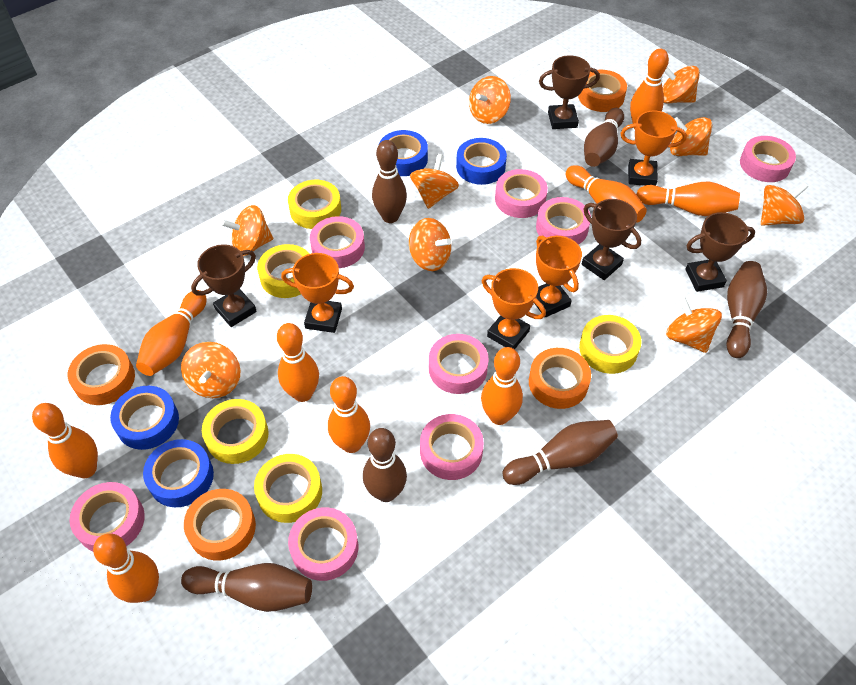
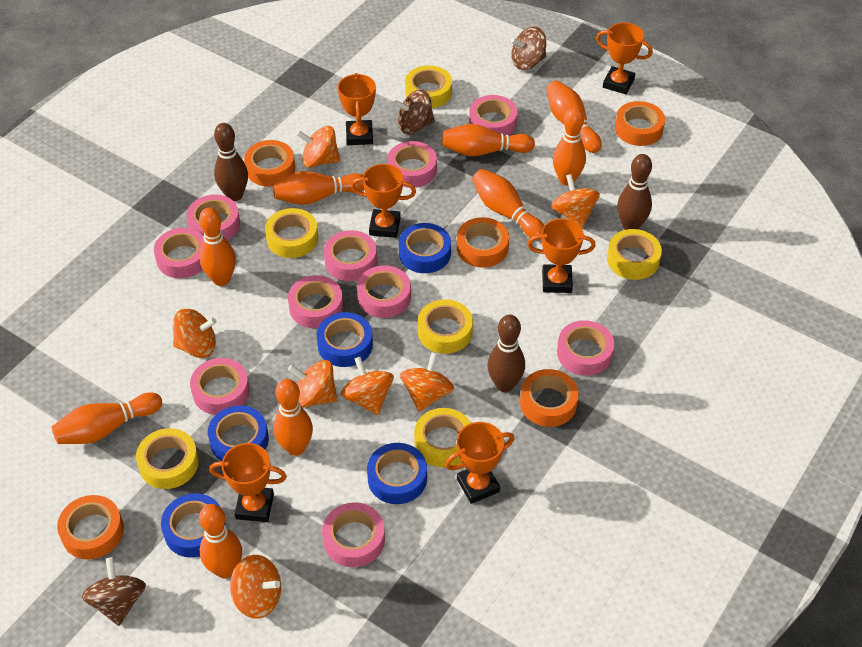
blue tape: 4 -> 5
brown bowling pin: 6 -> 3
brown spinning top: 0 -> 3
brown trophy: 4 -> 0
orange spinning top: 9 -> 7
orange tape: 4 -> 5
orange trophy: 4 -> 6
pink tape: 8 -> 10
yellow tape: 5 -> 6

